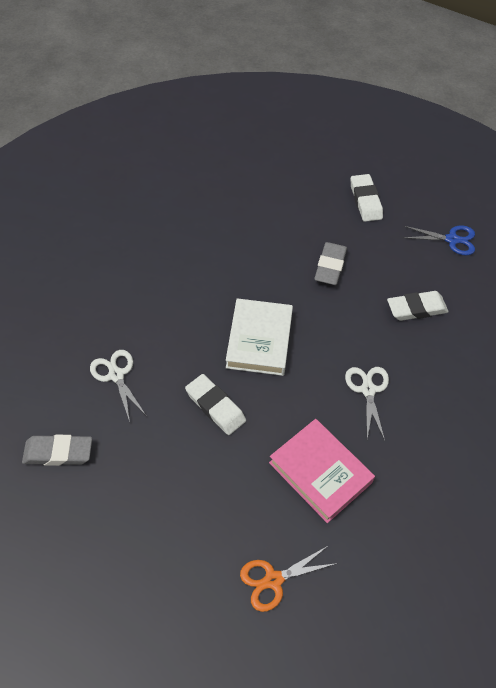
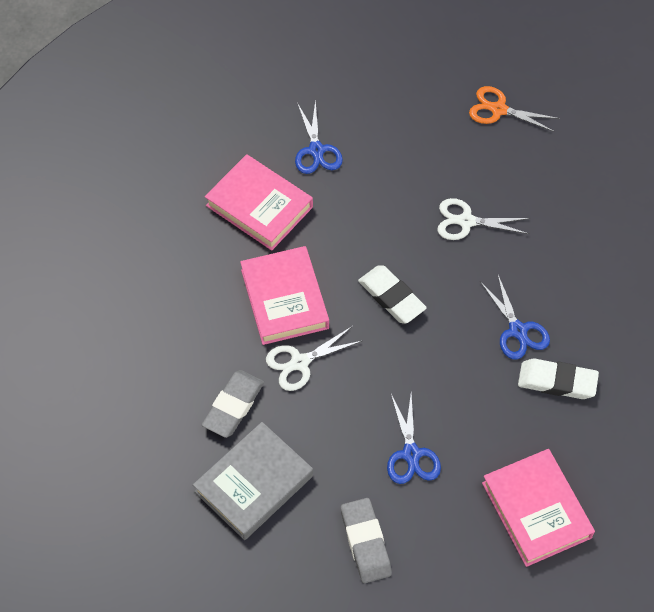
blue scissors: 1 -> 3
grey book: 0 -> 1
pink book: 1 -> 3
white book: 1 -> 0
white eraser: 3 -> 2

